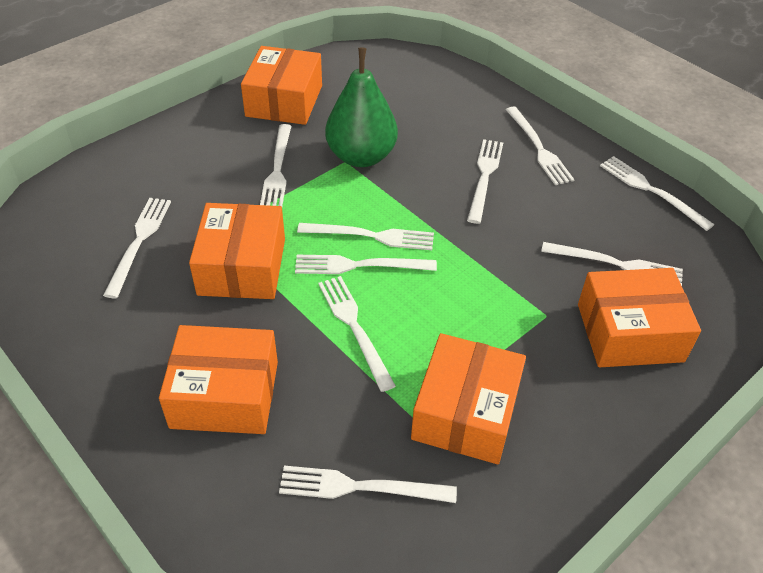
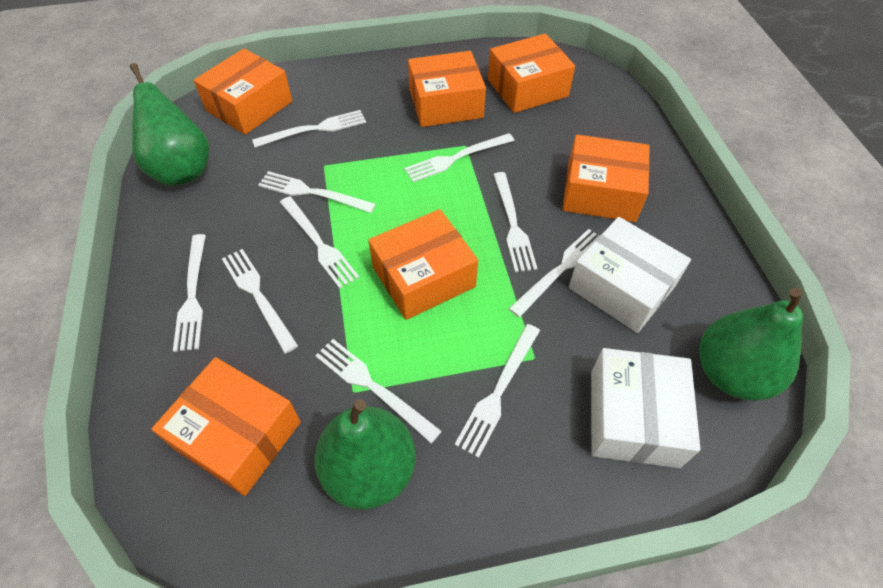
green pear: 1 -> 3
orange box: 5 -> 6
white box: 0 -> 2

